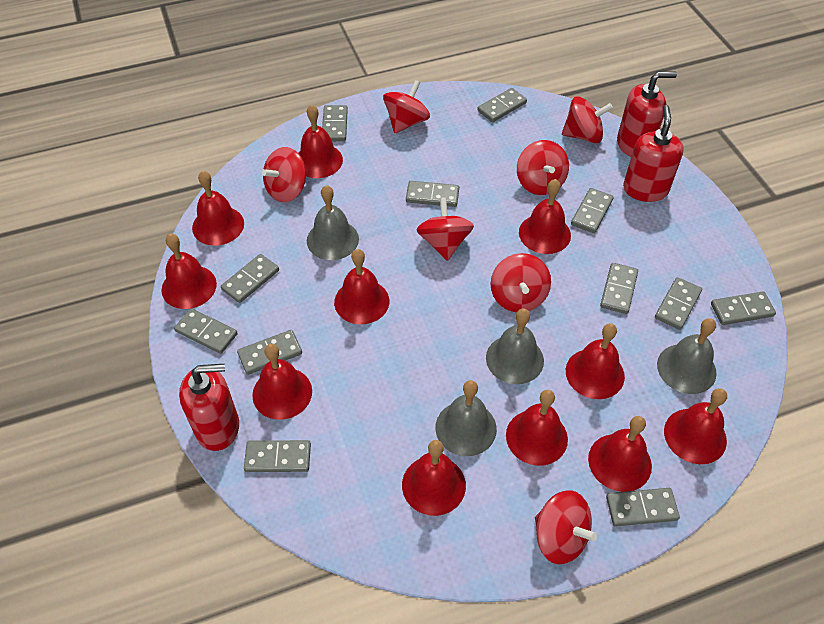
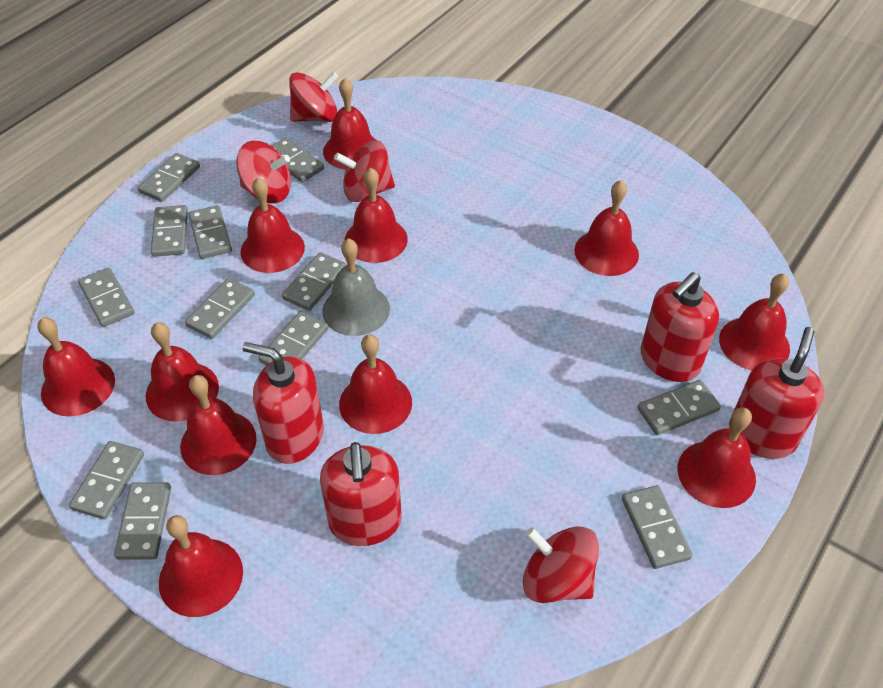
grey bell: 4 -> 1
red soap dispenser: 3 -> 4
red spinning top: 7 -> 4

